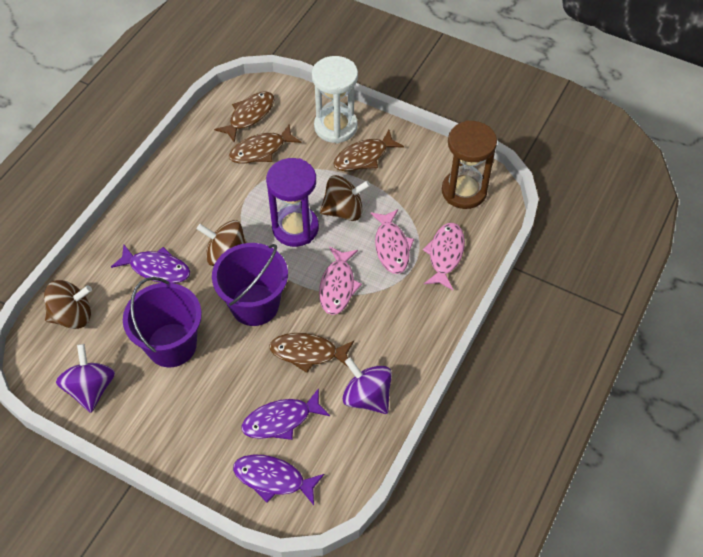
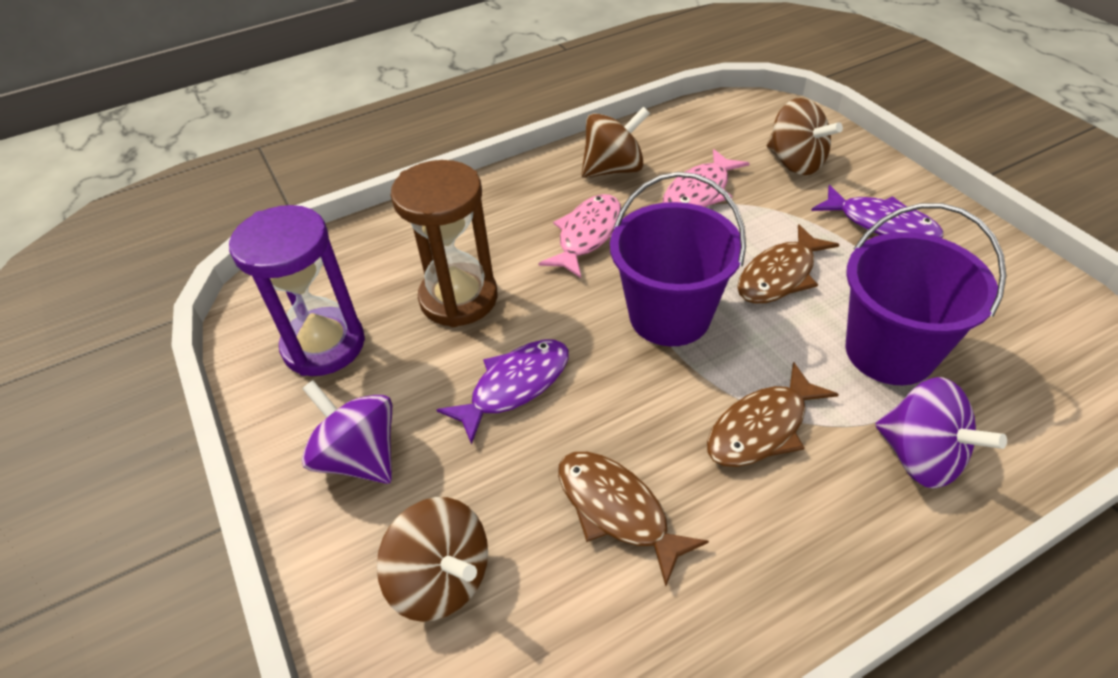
brown fish: 4 -> 3
pink fish: 3 -> 2
purple fish: 3 -> 2
white hourglass: 1 -> 0

